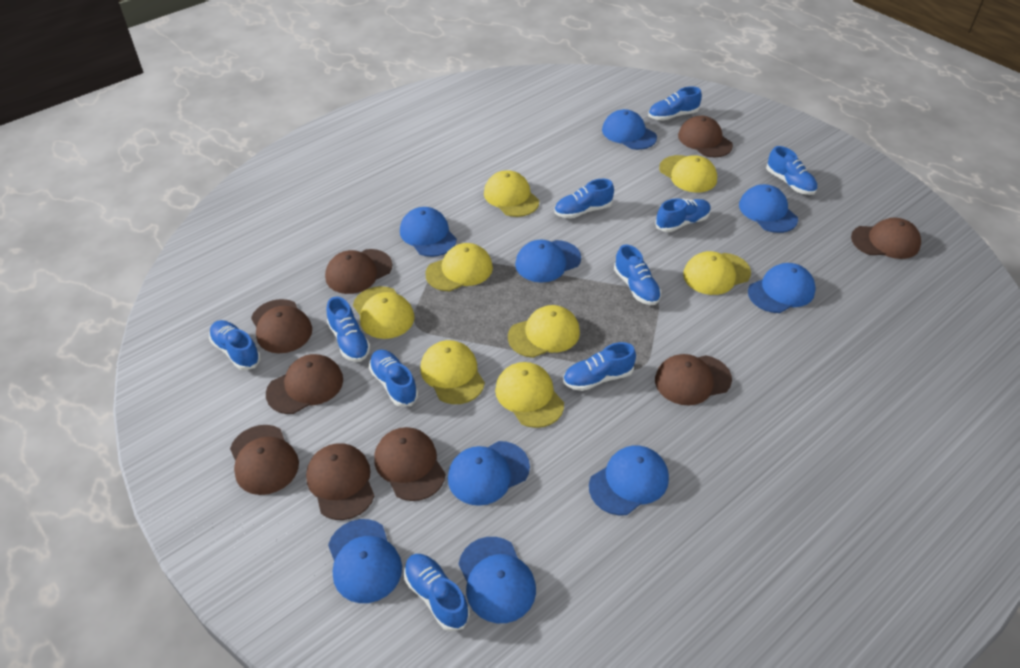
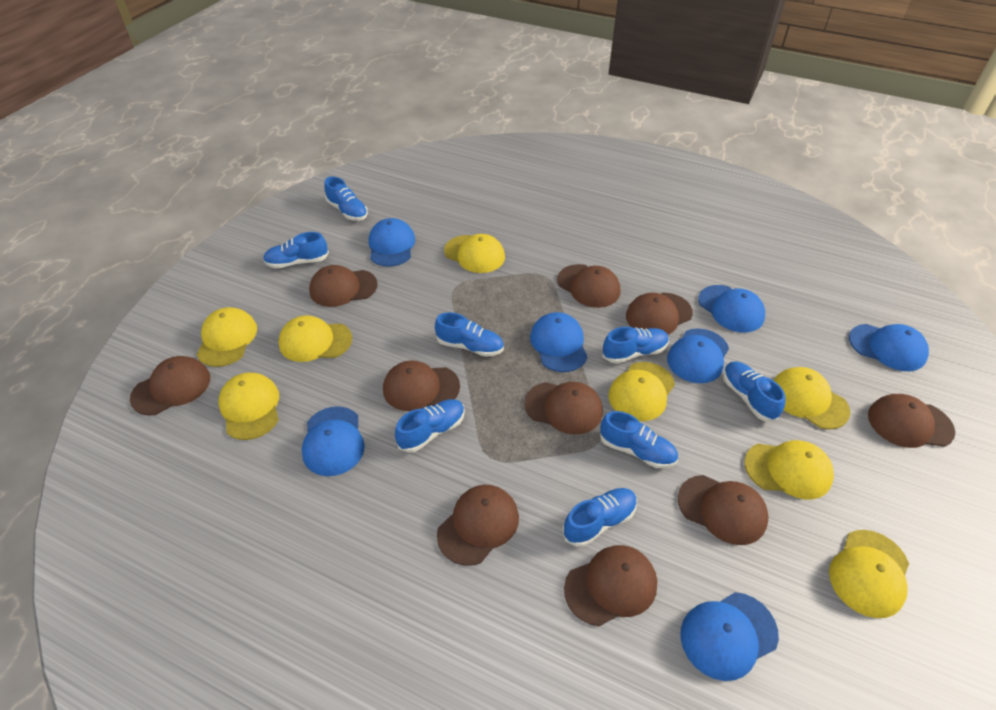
blue cap: 9 -> 7
blue shoe: 10 -> 8
brown cap: 9 -> 10

